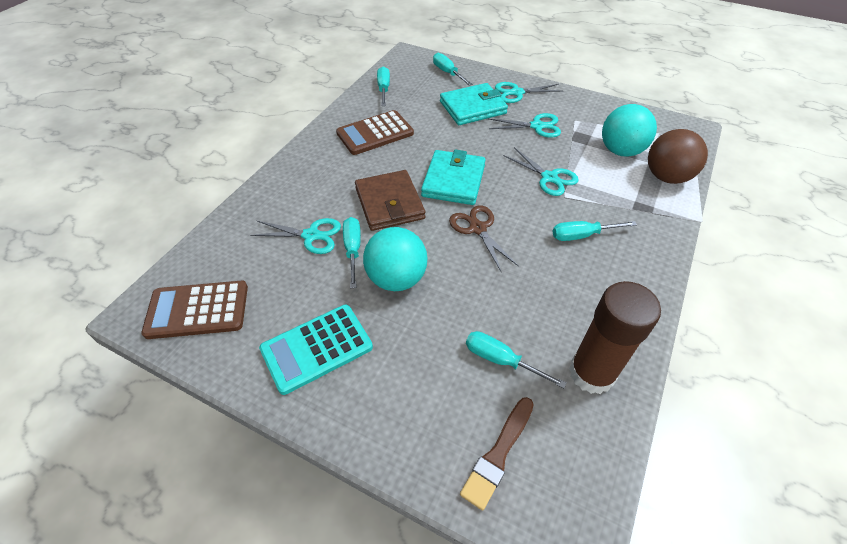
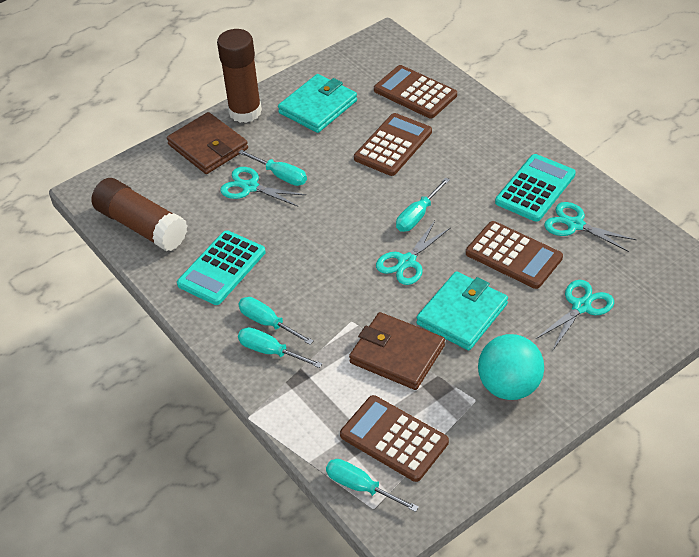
brown ball: 1 -> 0
brown brush: 1 -> 0
brown calculator: 2 -> 4
brown glue stick: 1 -> 2
brown scissors: 1 -> 0
brown wallet: 1 -> 2
turquoise ball: 2 -> 1
turquoise calculator: 1 -> 2

